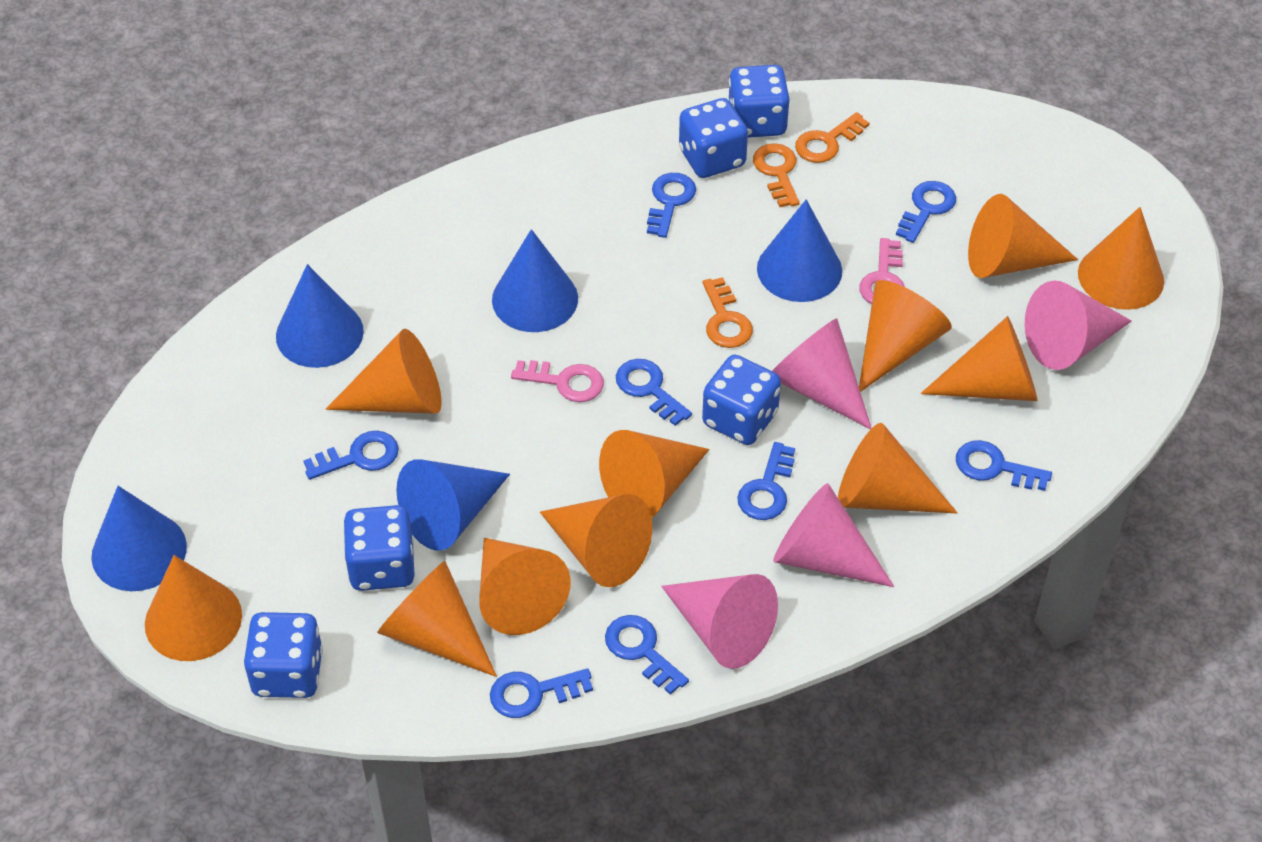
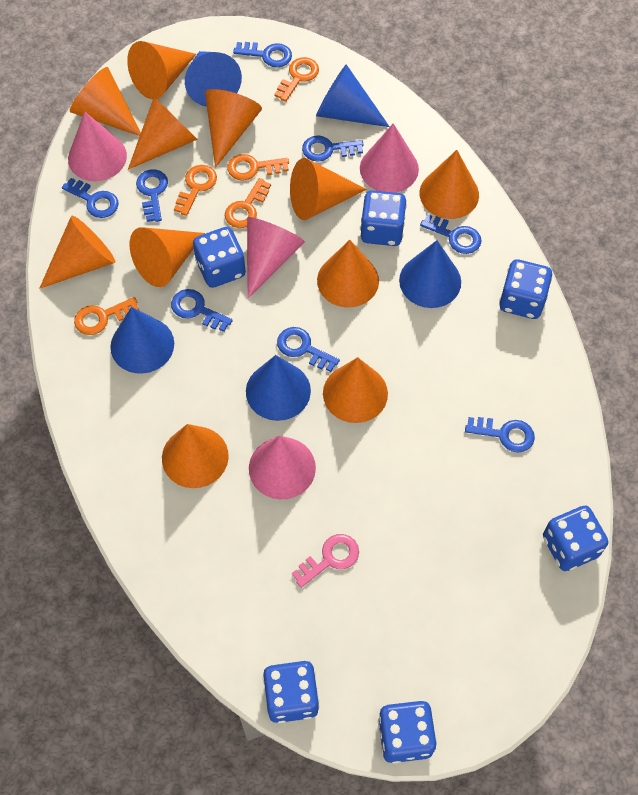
blue dice: 5 -> 6
orange key: 3 -> 5
pink key: 2 -> 1

